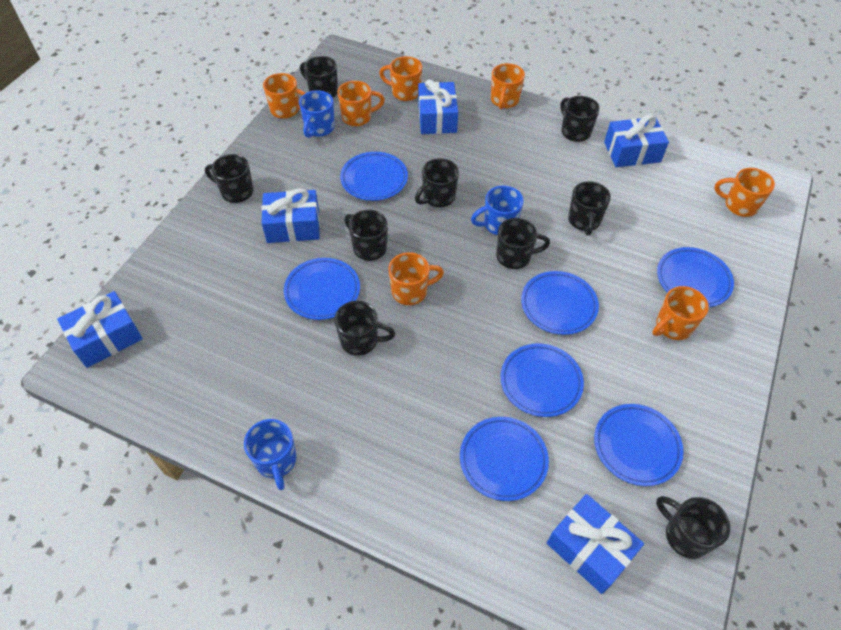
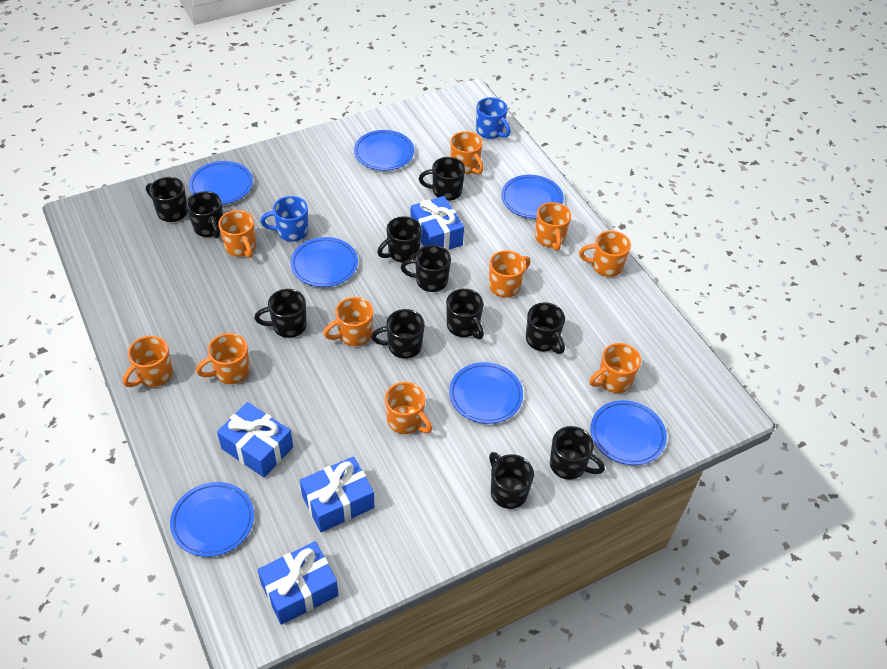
black mug: 9 -> 11
blue gift: 5 -> 4
blue mug: 3 -> 2
orange mug: 7 -> 10

